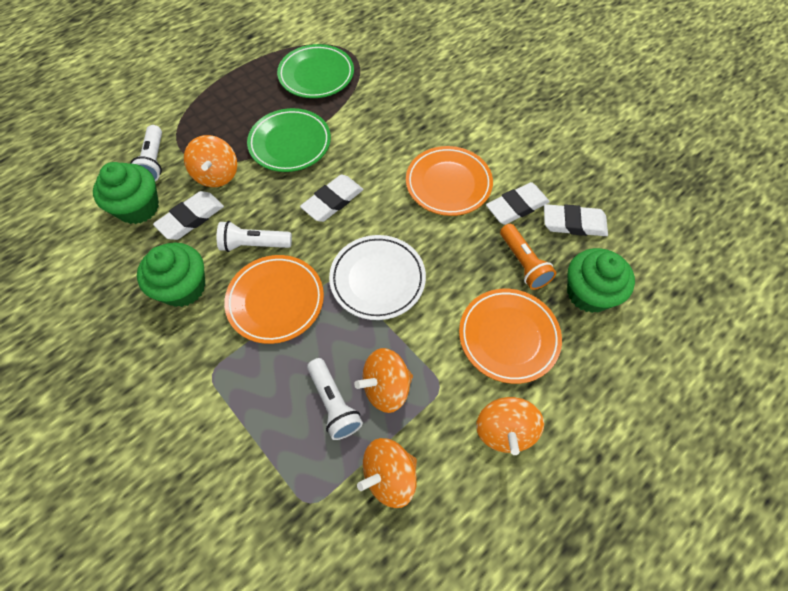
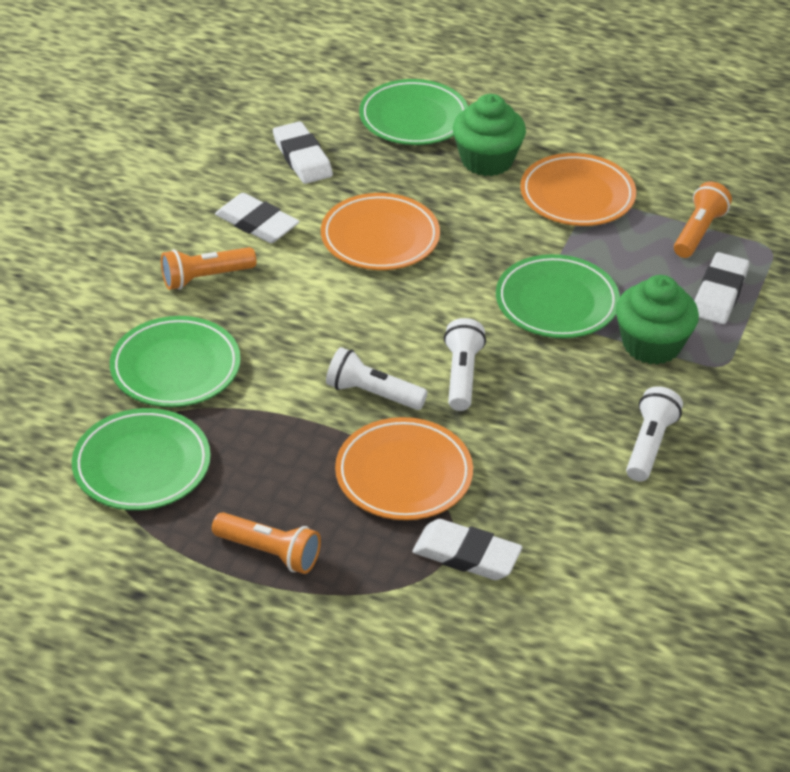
green cupcake: 3 -> 2
green plate: 2 -> 4
orange flashlight: 1 -> 3
orange spinning top: 4 -> 0
white plate: 1 -> 0

